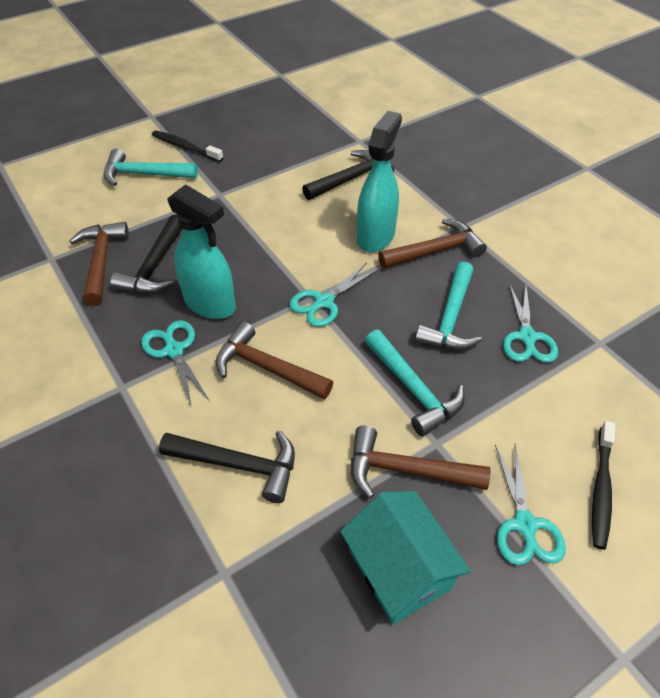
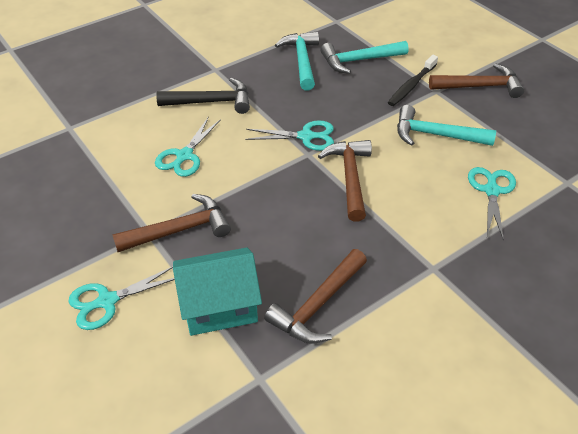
black hammer: 3 -> 1
black toothbrush: 2 -> 1
turquoise spray bottle: 2 -> 0

